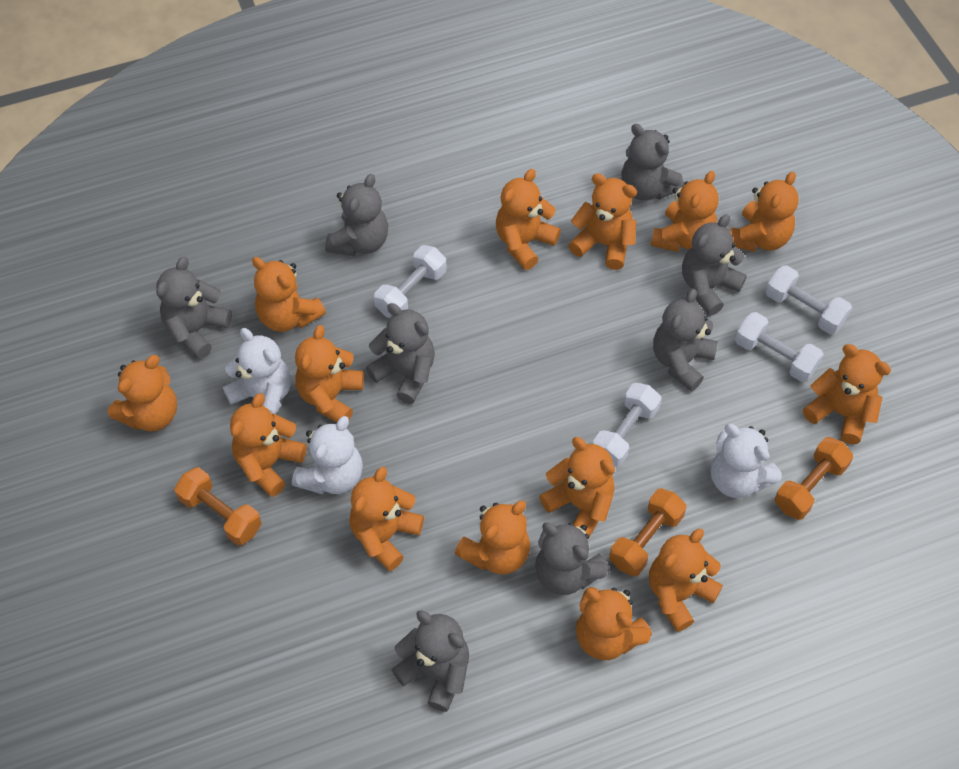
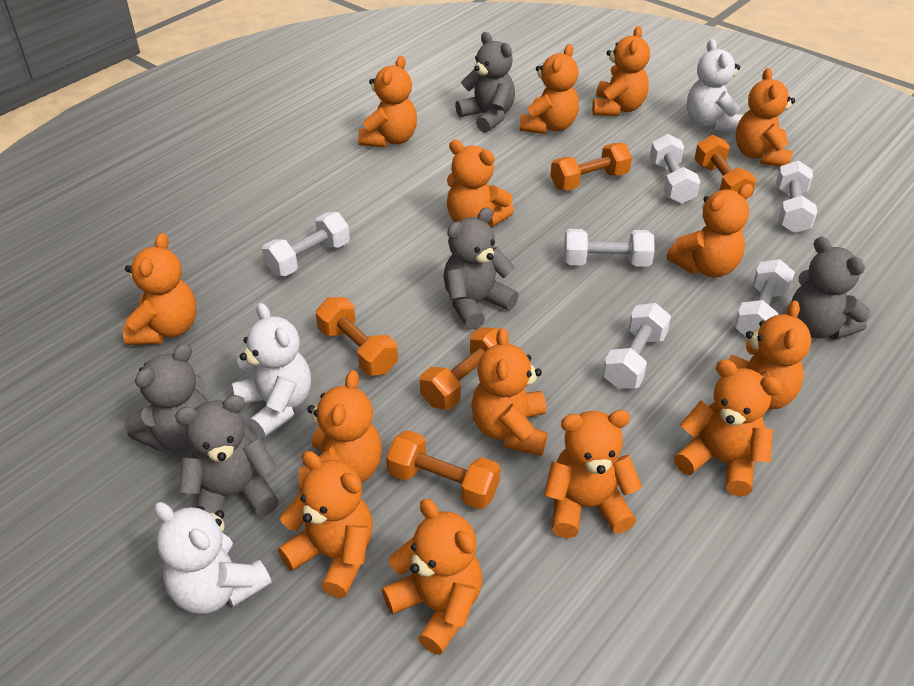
grey teddy bear: 8 -> 5
orange dumbbell: 3 -> 5
white dumbbell: 4 -> 6

